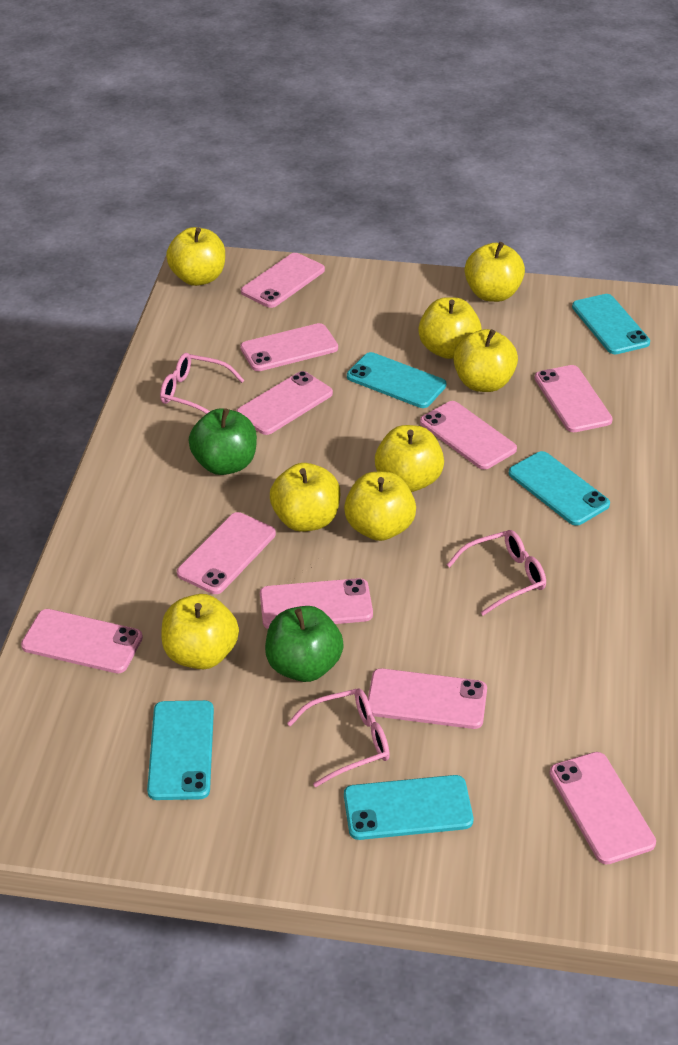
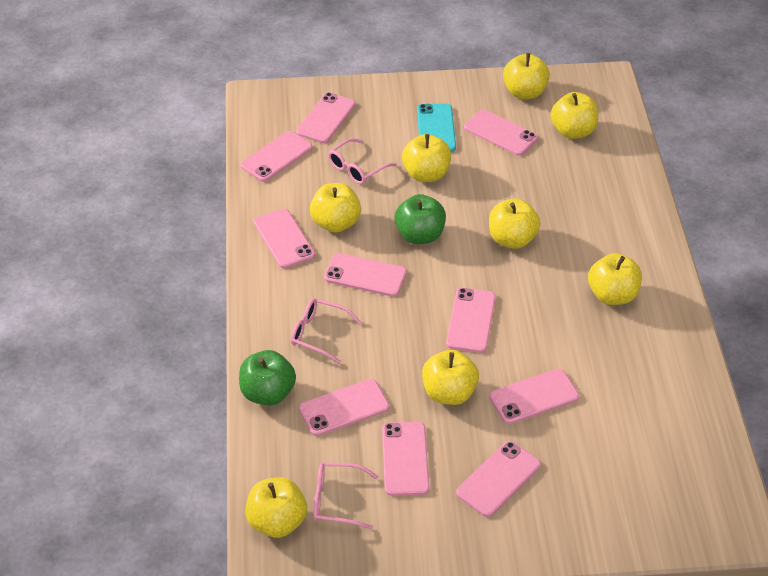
turquoise phone: 5 -> 1

